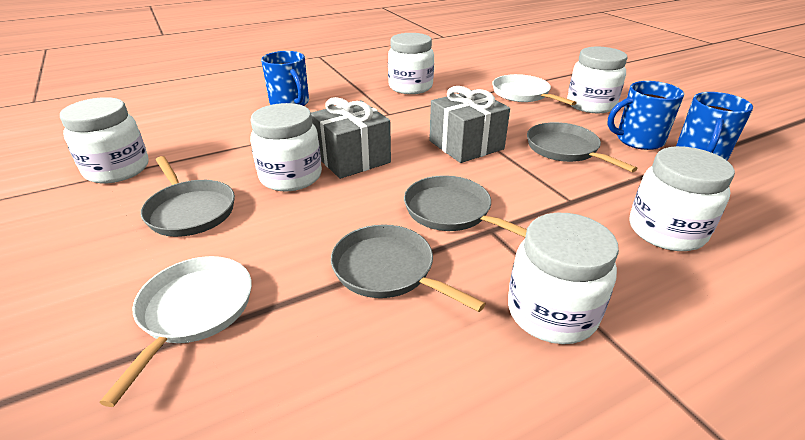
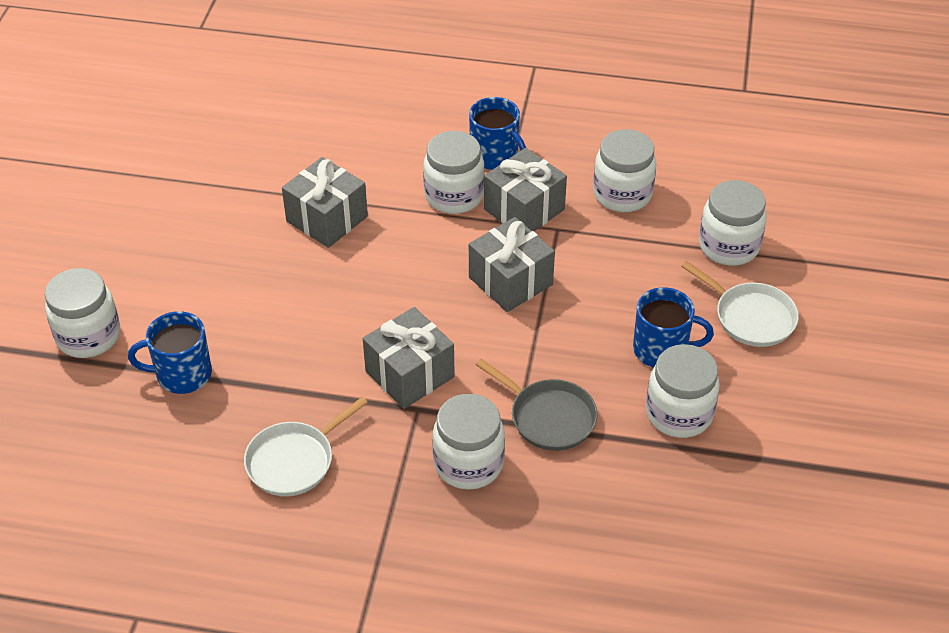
grey gift: 2 -> 4
grey pan: 4 -> 1

